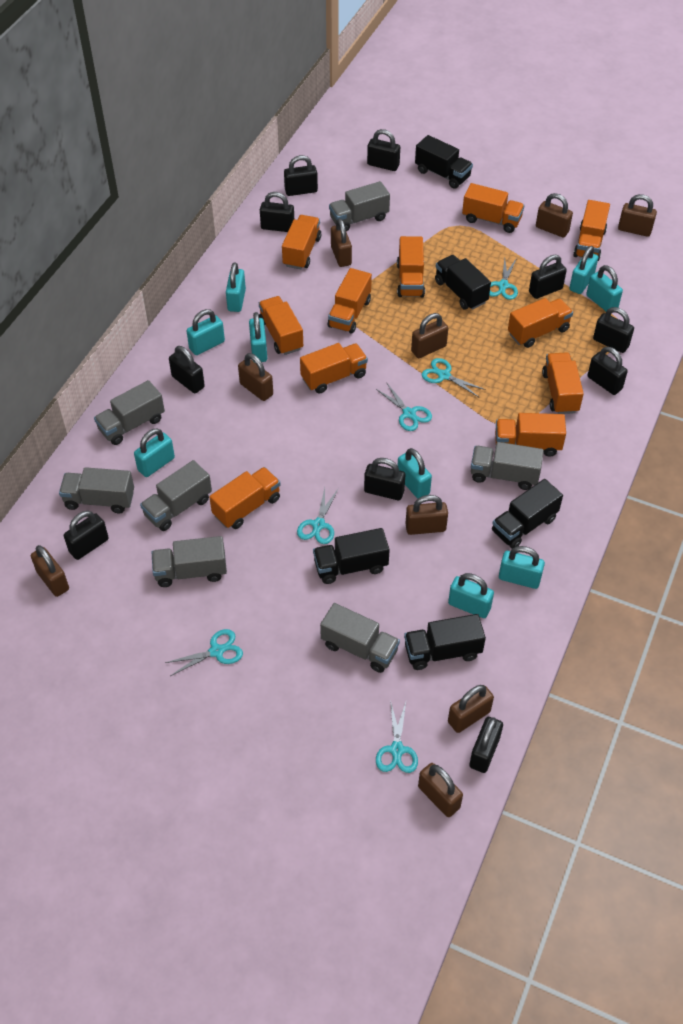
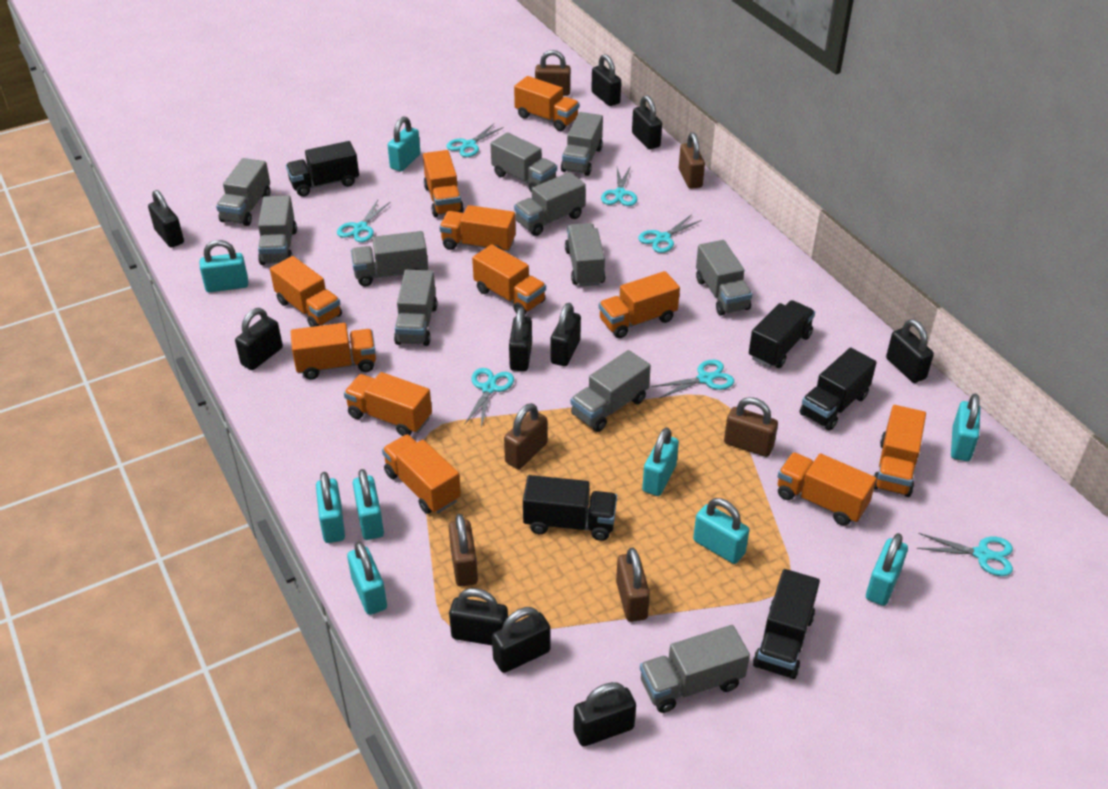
brown padlock: 9 -> 6
grey truck: 7 -> 11
turquoise scissors: 6 -> 7

